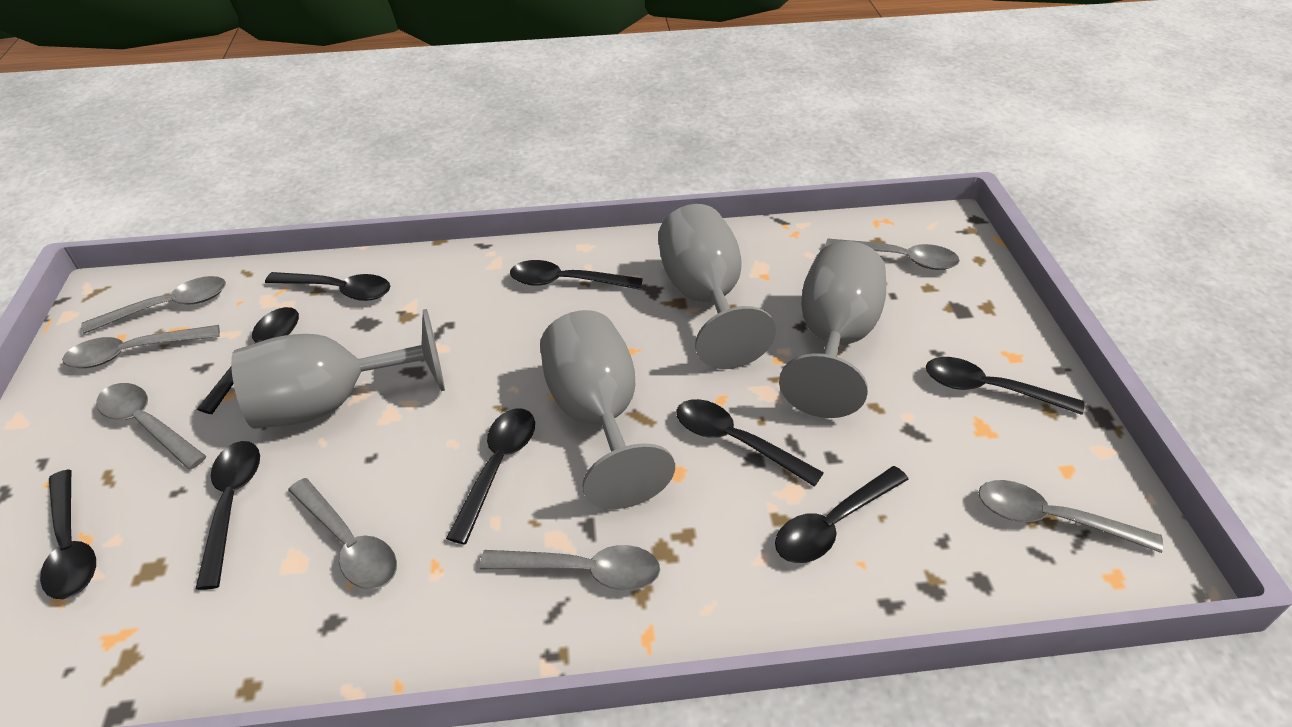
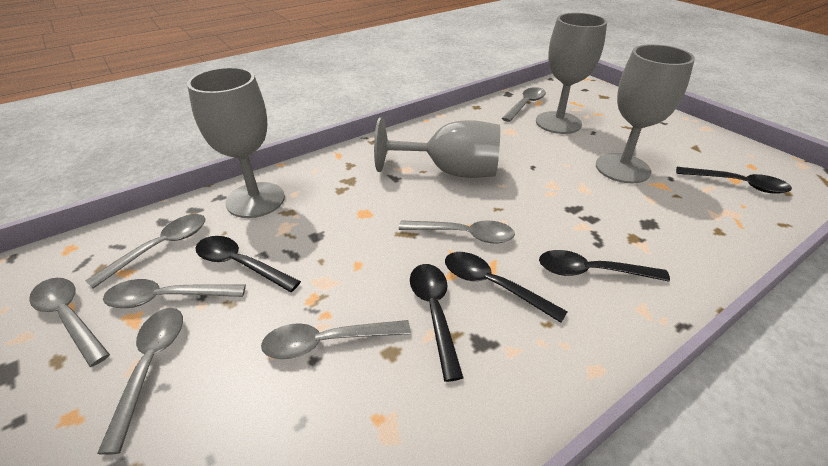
black spoon: 9 -> 5

